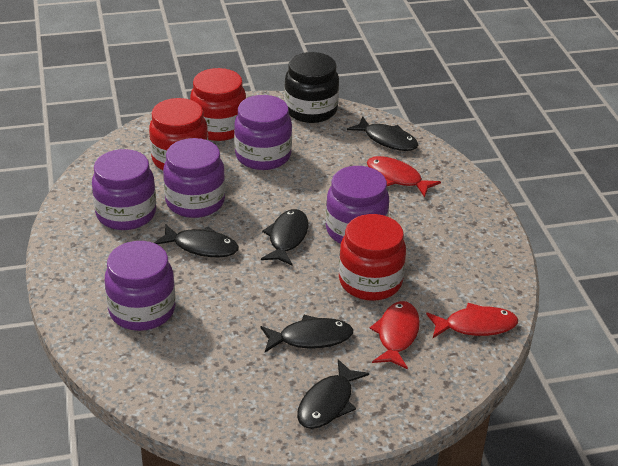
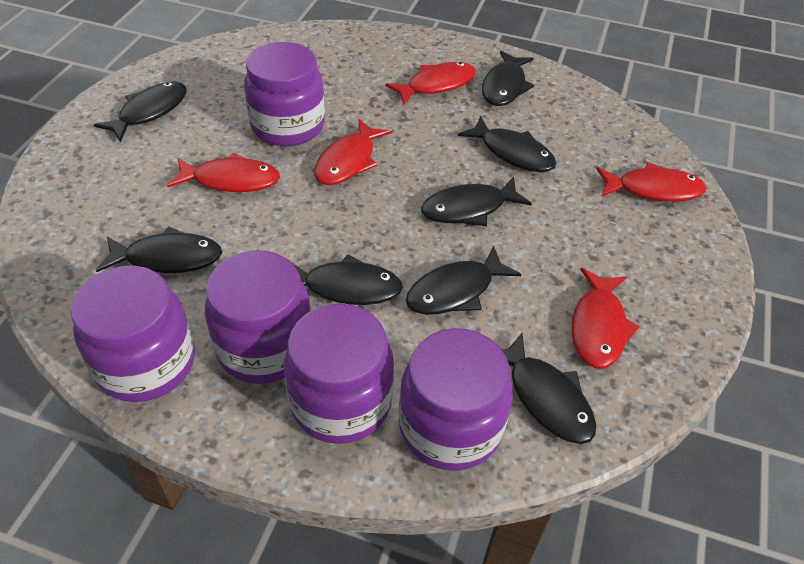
black fish: 5 -> 8
black jar: 1 -> 0
red fish: 3 -> 5
red jar: 3 -> 0

